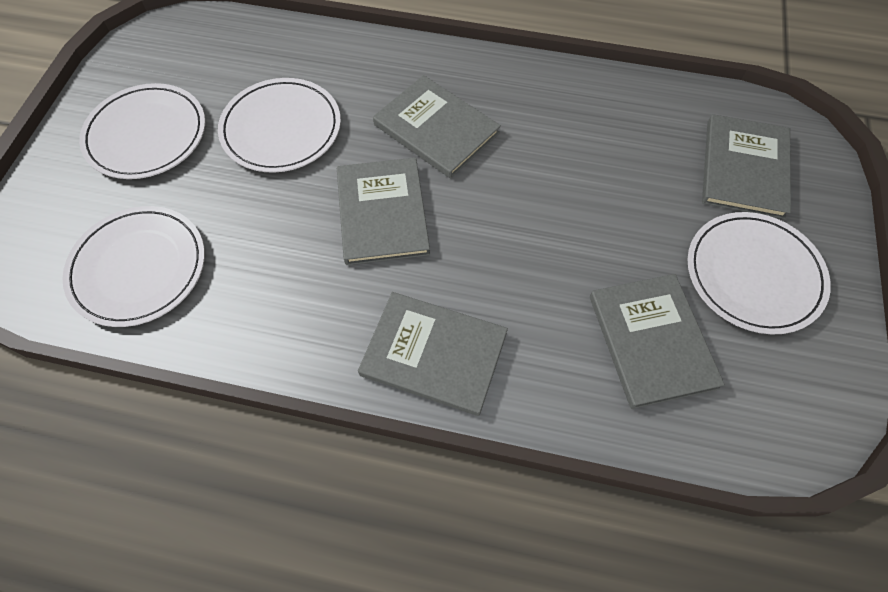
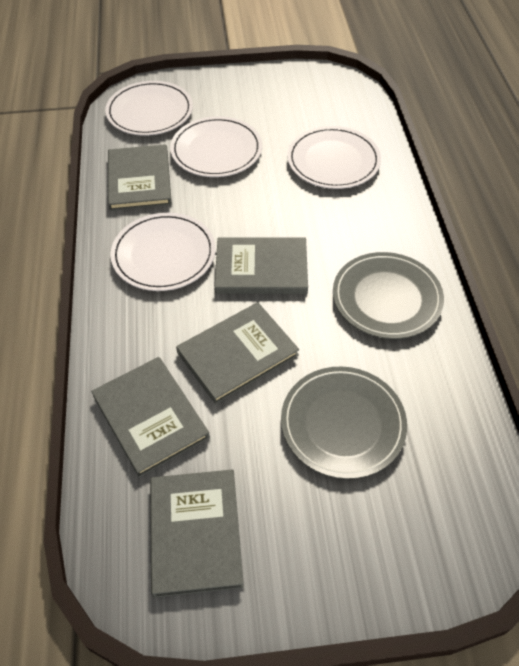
grey plate: 0 -> 2

